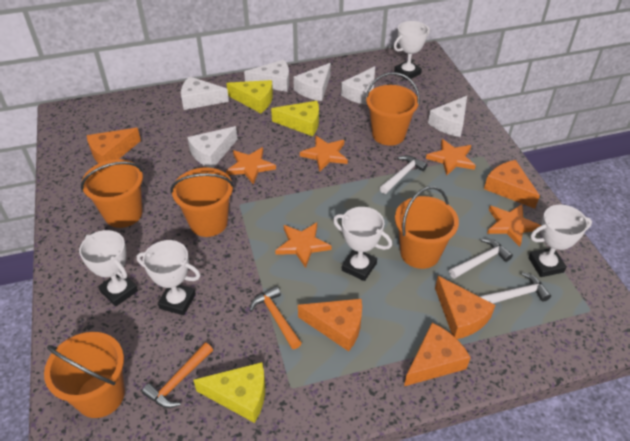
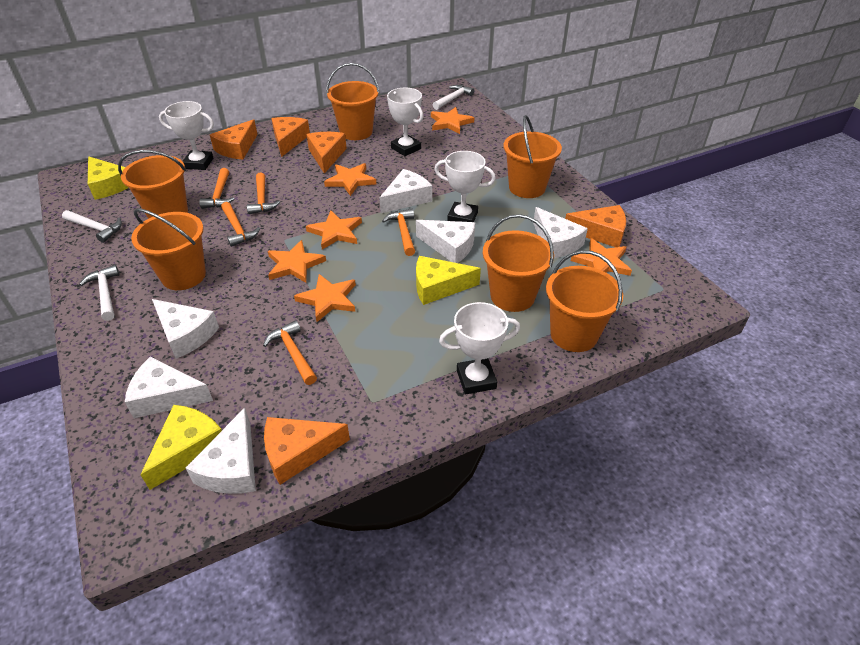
orange bucket: 5 -> 6
orange hammer: 2 -> 5
orange star: 5 -> 6
white trophy: 5 -> 4

